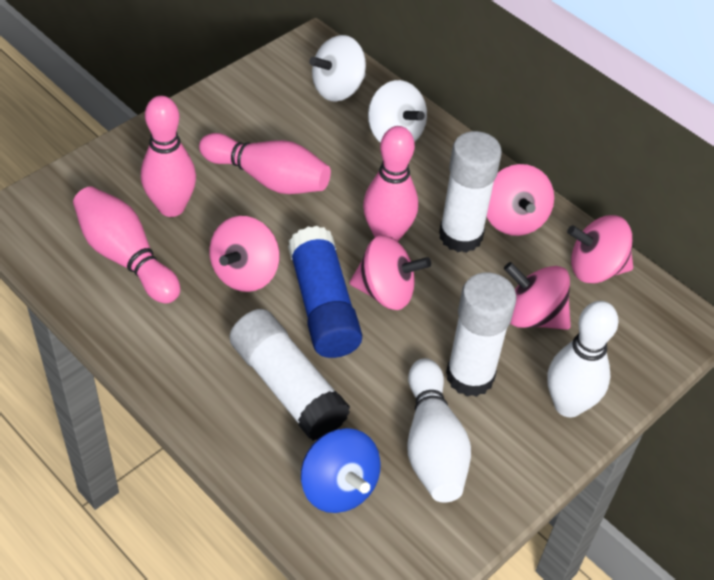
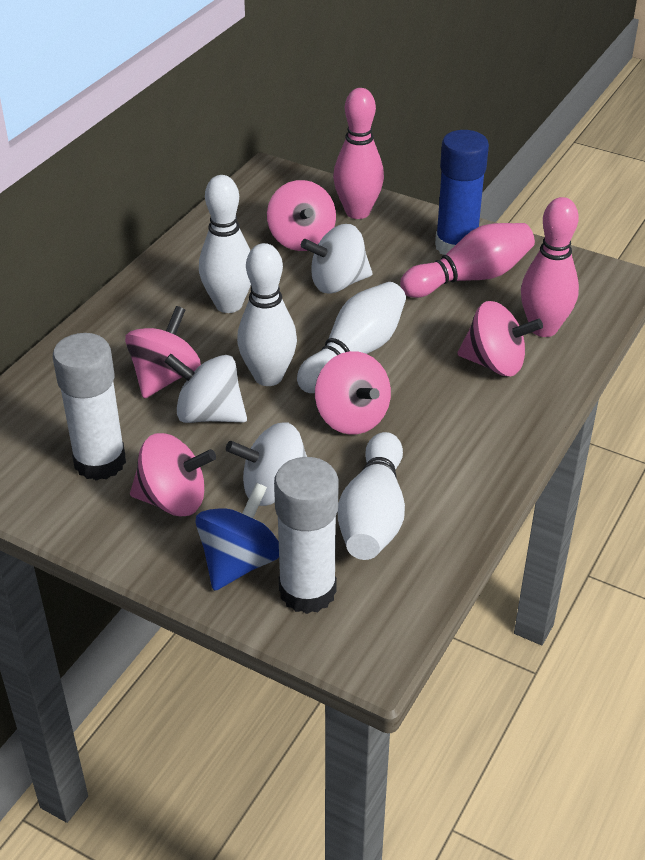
pink bowling pin: 4 -> 3
white bowling pin: 2 -> 4
white glue stick: 3 -> 2
white spinning top: 2 -> 3

